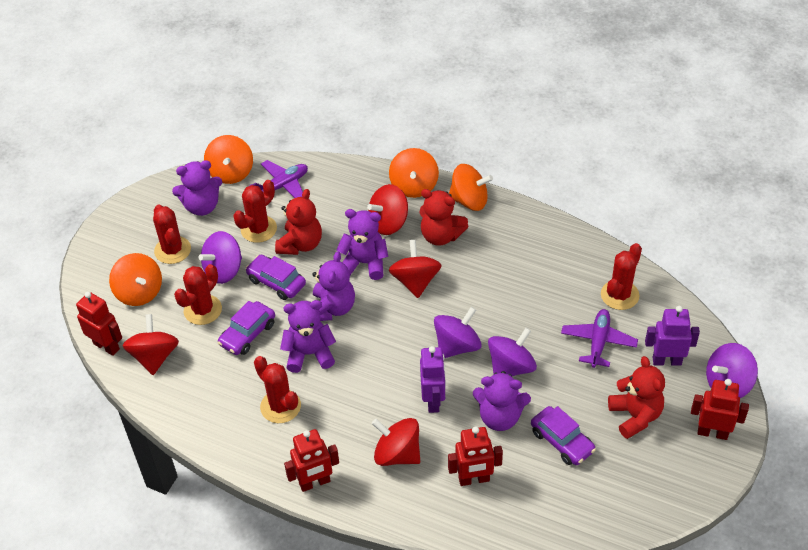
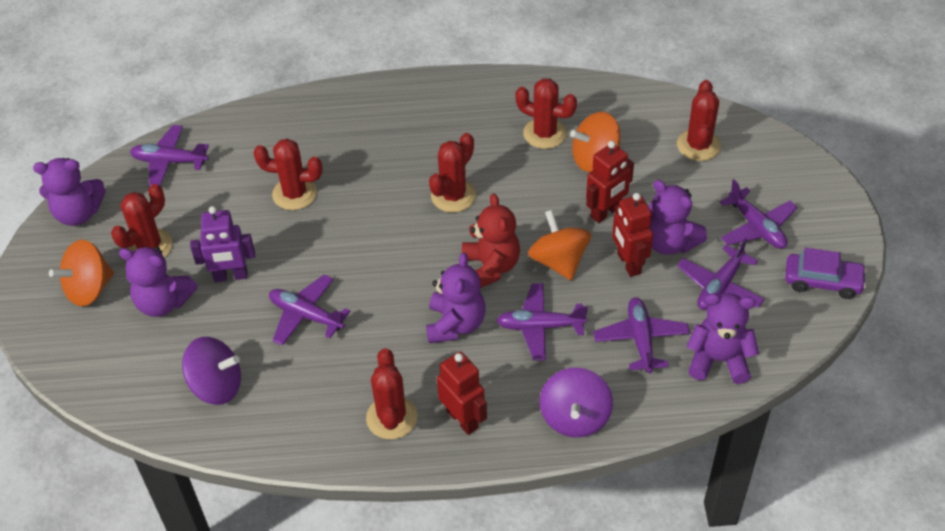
orange spinning top: 4 -> 3
purple car: 3 -> 1
purple plane: 2 -> 6
purple robot: 2 -> 1
purple spinning top: 4 -> 2
red cactus: 5 -> 6
red robot: 4 -> 3
red spinning top: 4 -> 0
red teddy bear: 3 -> 1

